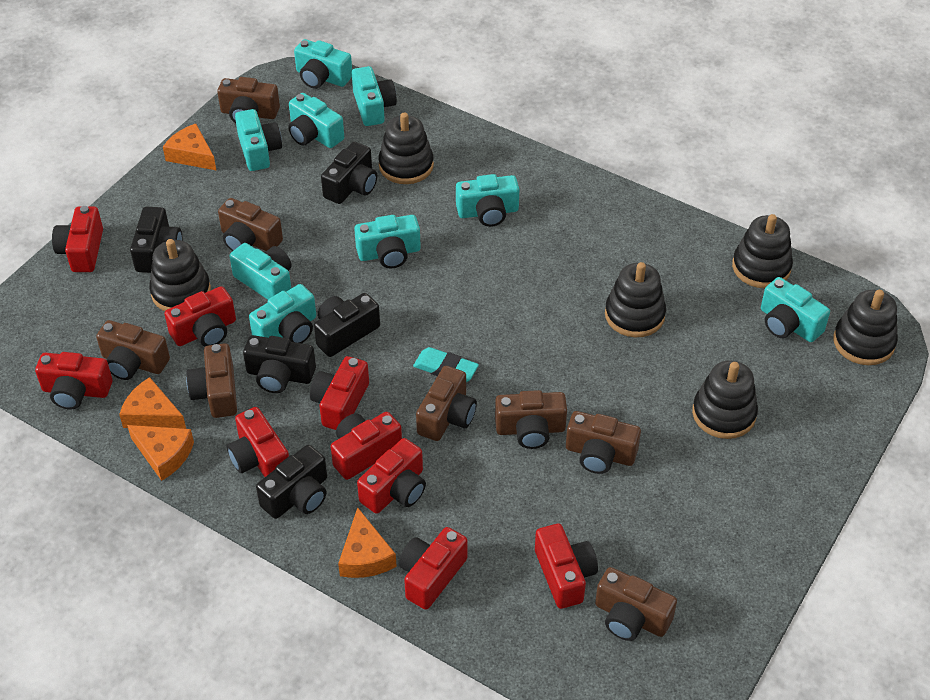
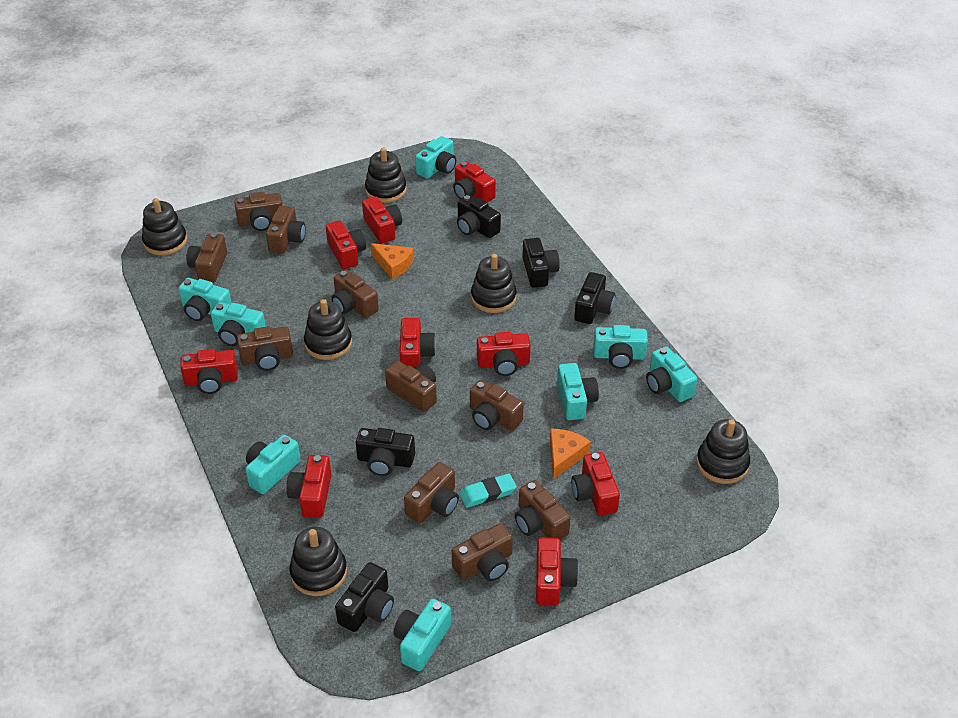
brown camera: 8 -> 10
orange cheese: 4 -> 2
turquoise camera: 9 -> 8

